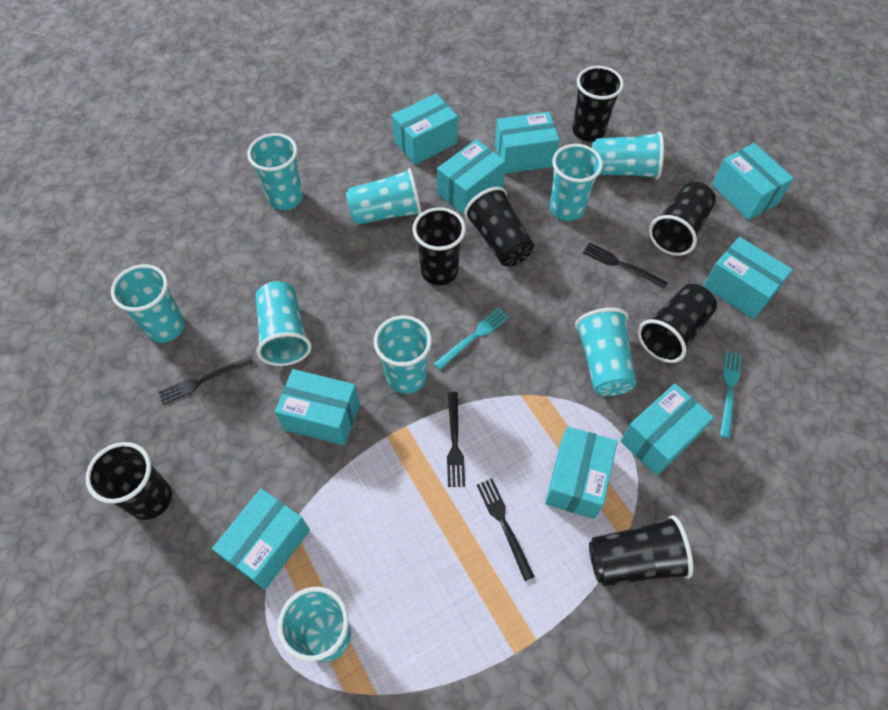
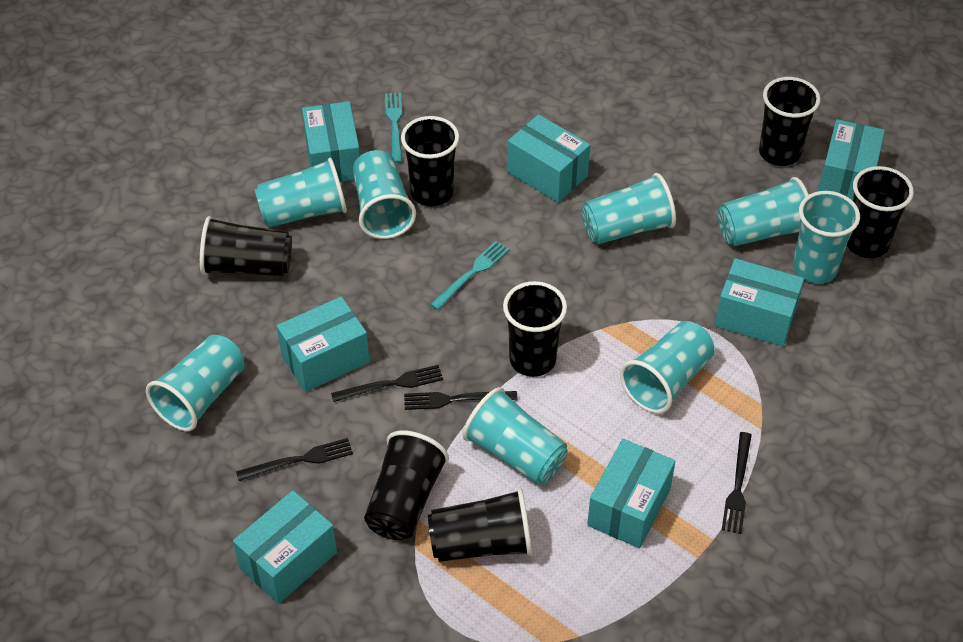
turquoise box: 9 -> 7
turquoise cup: 9 -> 8

